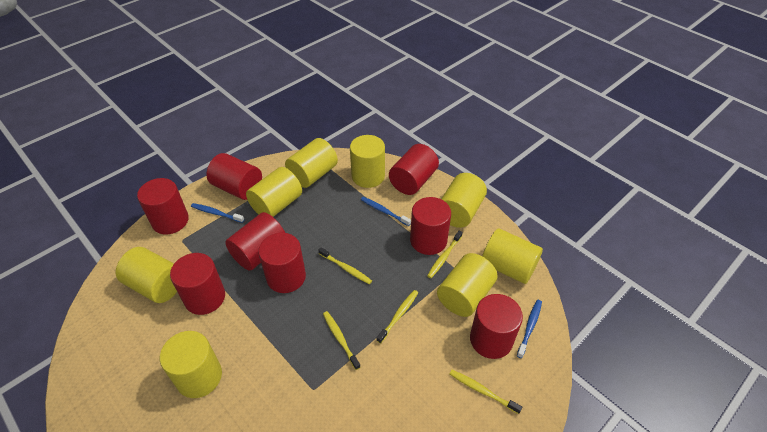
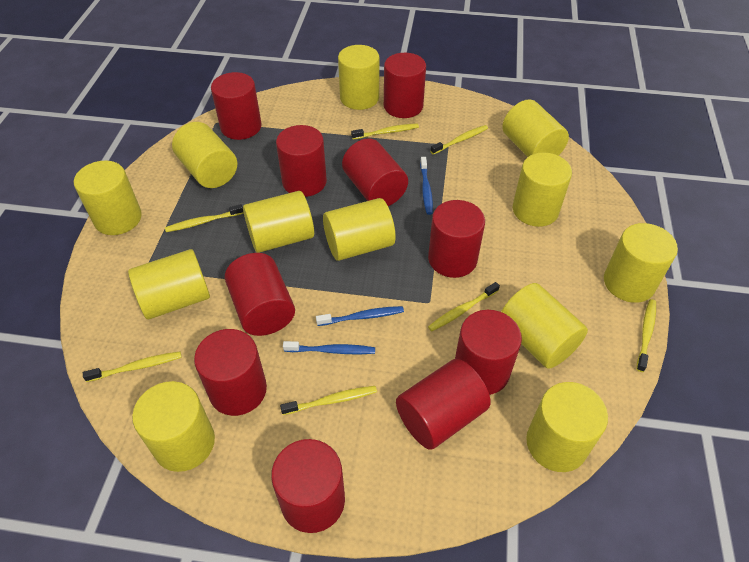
red cylinder: 8 -> 10
yellow cylinder: 8 -> 12
yellow toothbrush: 5 -> 7

